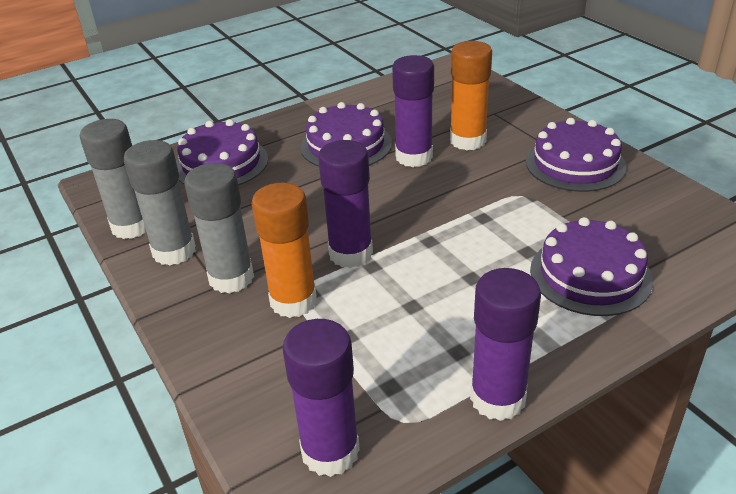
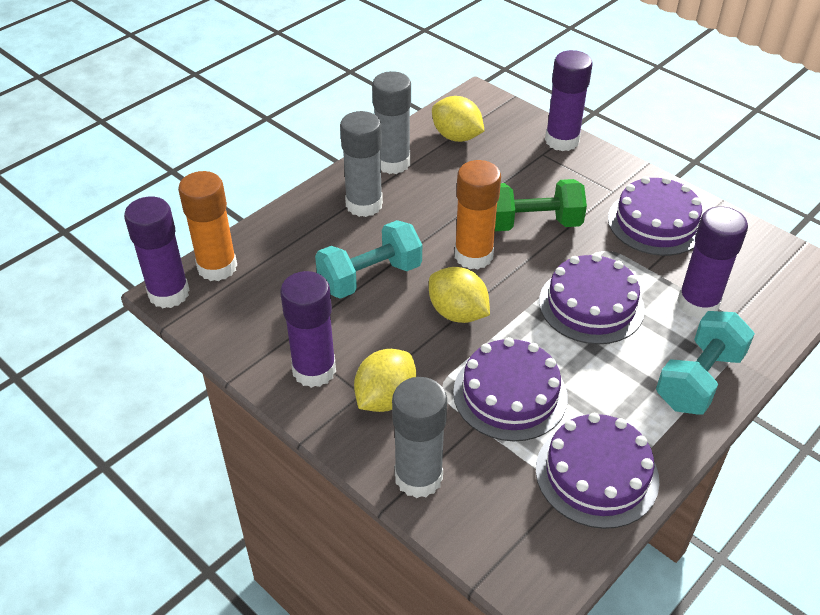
green dumbbell: 0 -> 1
turquoise dumbbell: 0 -> 2
yellow lemon: 0 -> 3

